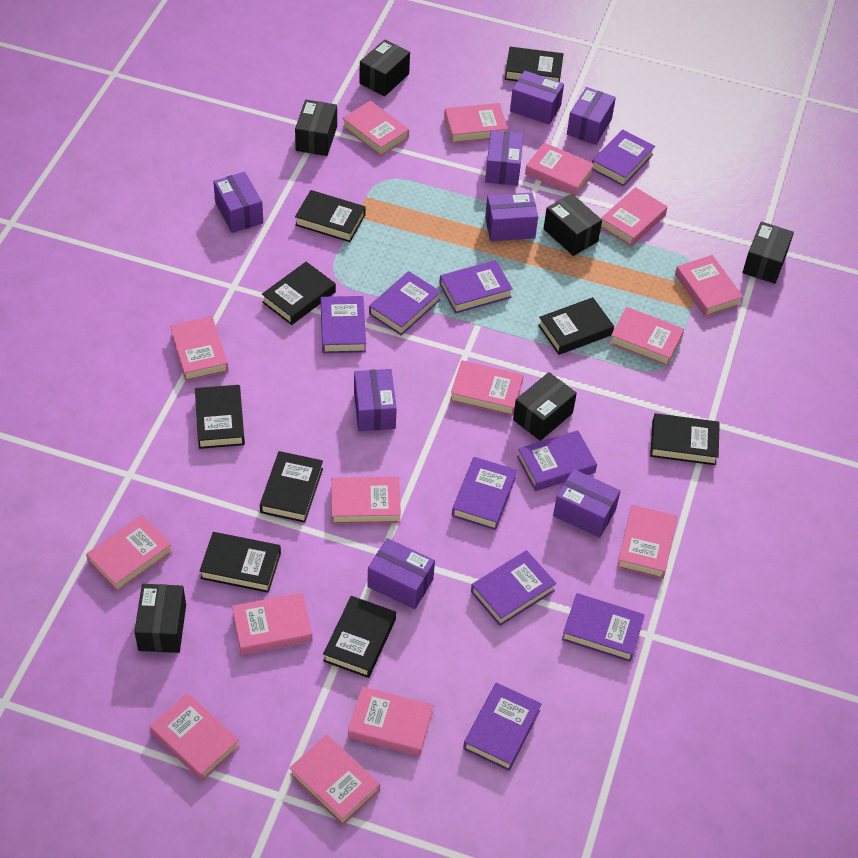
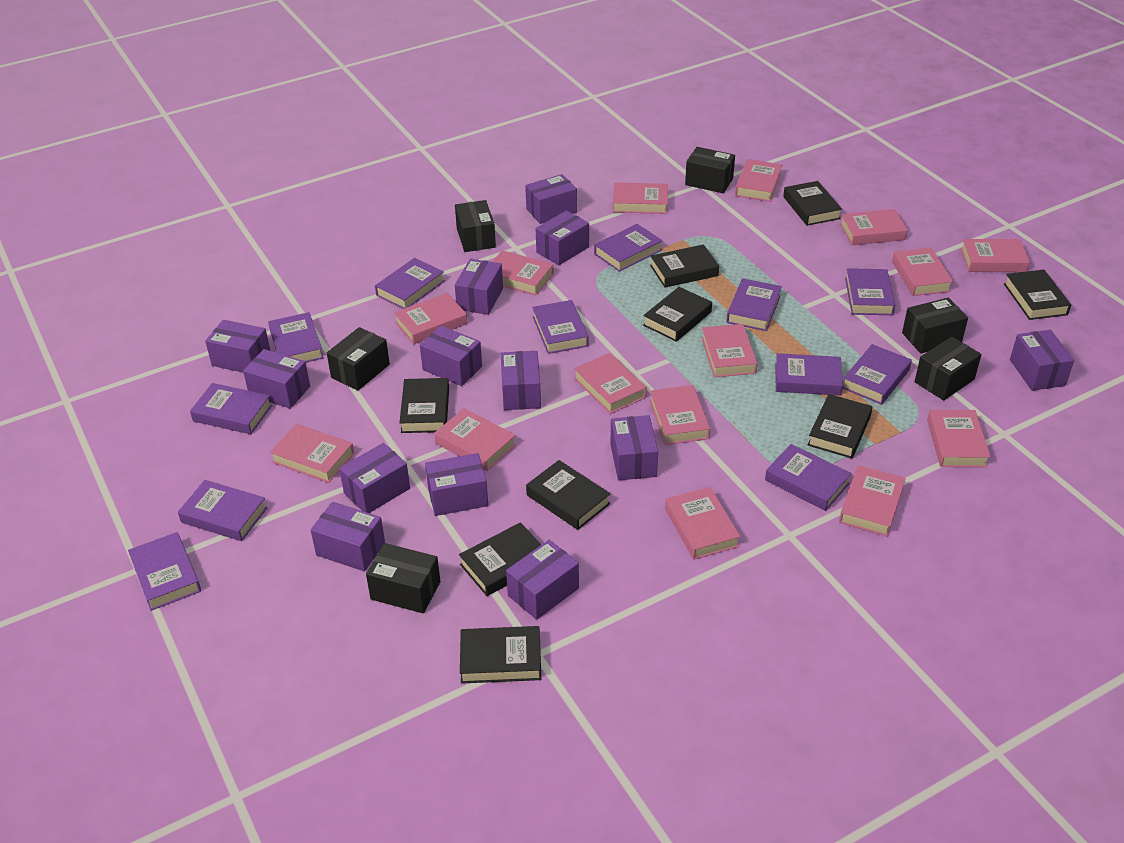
purple book: 9 -> 12
purple box: 8 -> 13

